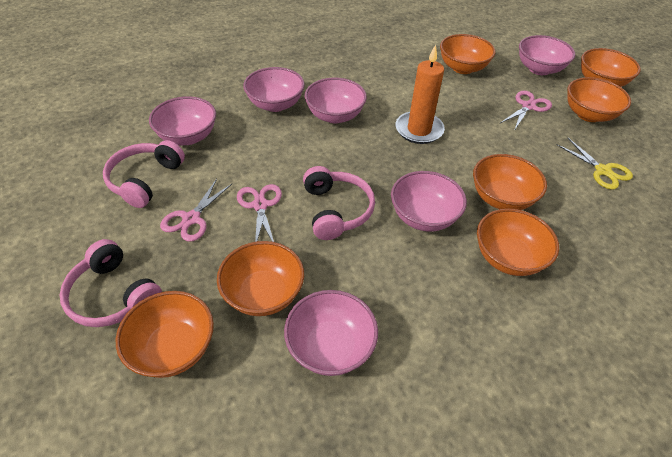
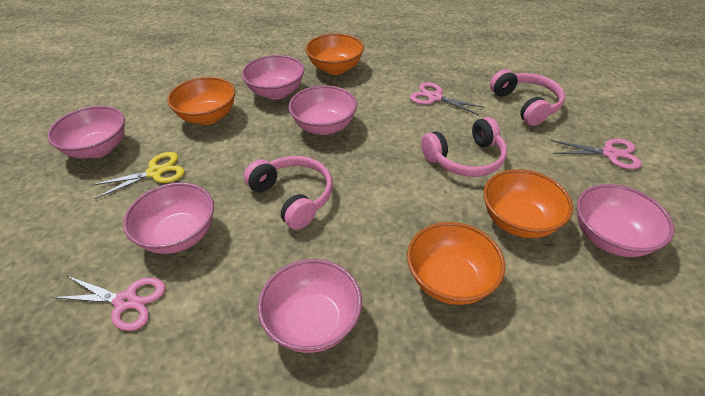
orange bowl: 7 -> 4
orange candle: 1 -> 0

